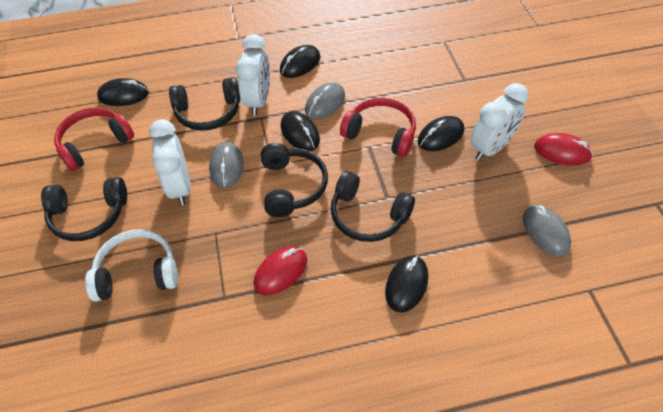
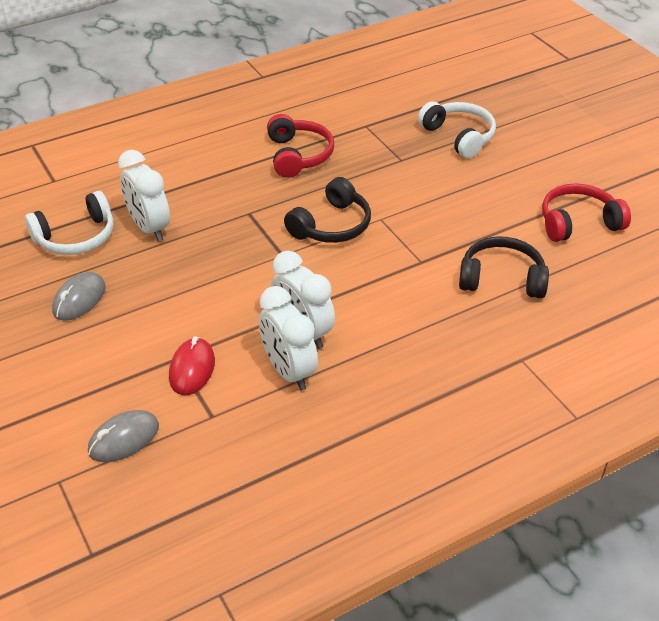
black headphones: 4 -> 2
black mouse: 5 -> 0
grey mouse: 3 -> 2
red mouse: 2 -> 1
white headphones: 1 -> 2

